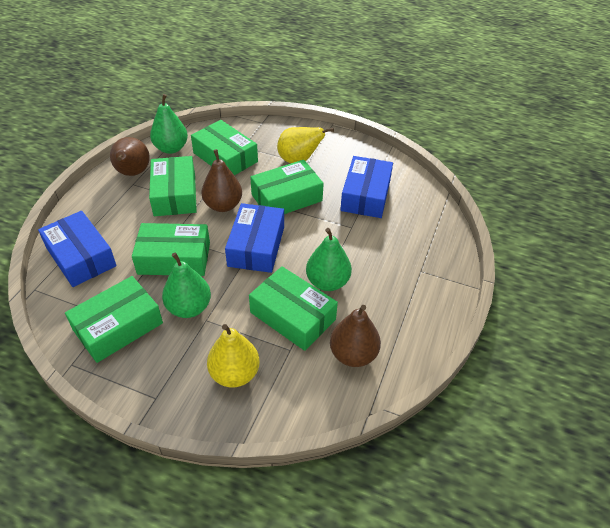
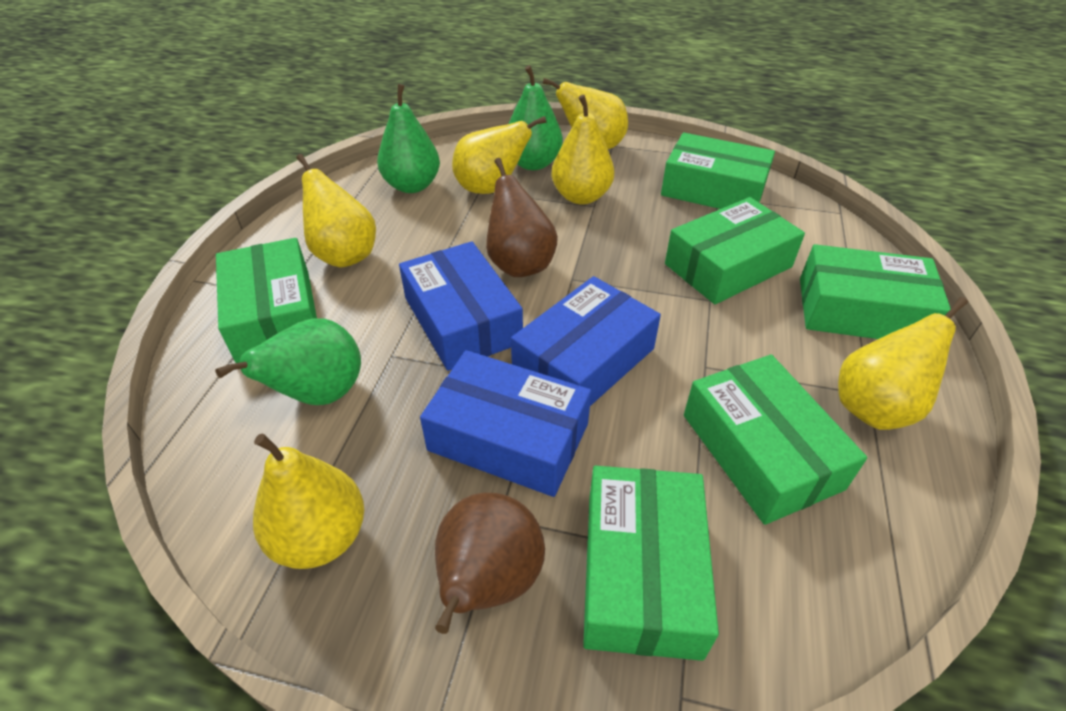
brown pear: 3 -> 2
yellow pear: 2 -> 6

